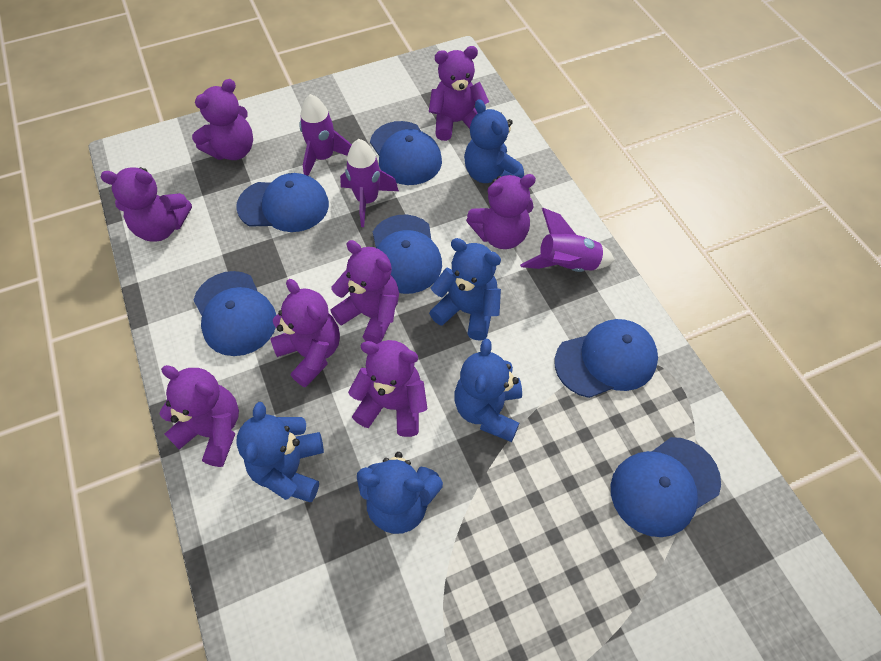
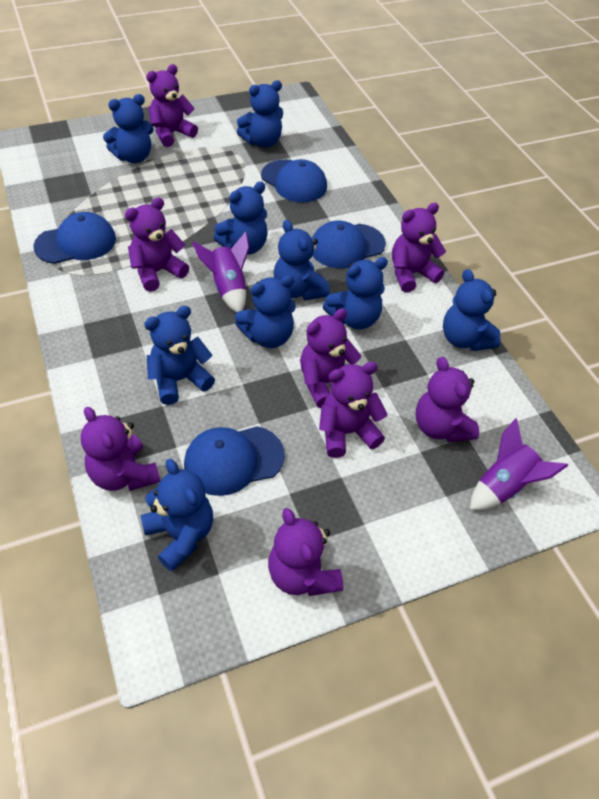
blue cap: 6 -> 4
blue teddy bear: 5 -> 9
purple rocket: 3 -> 2

